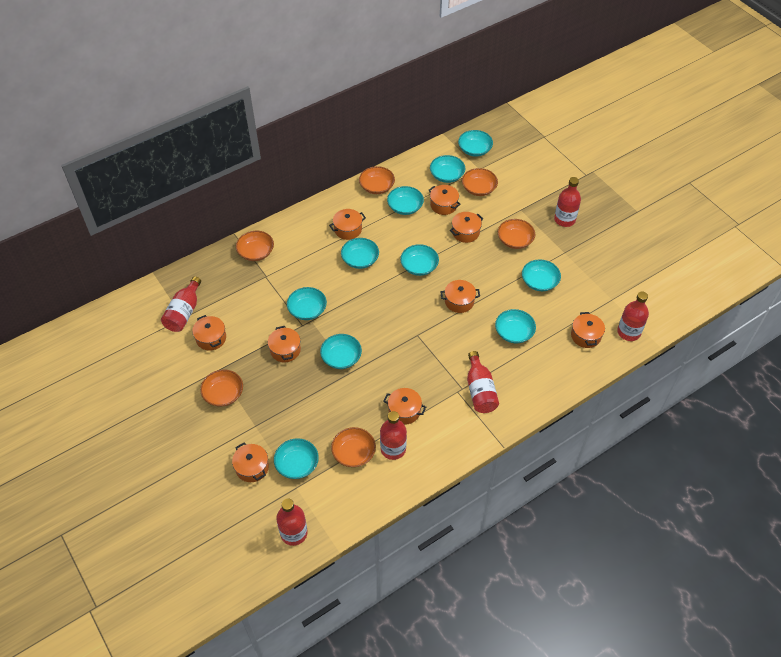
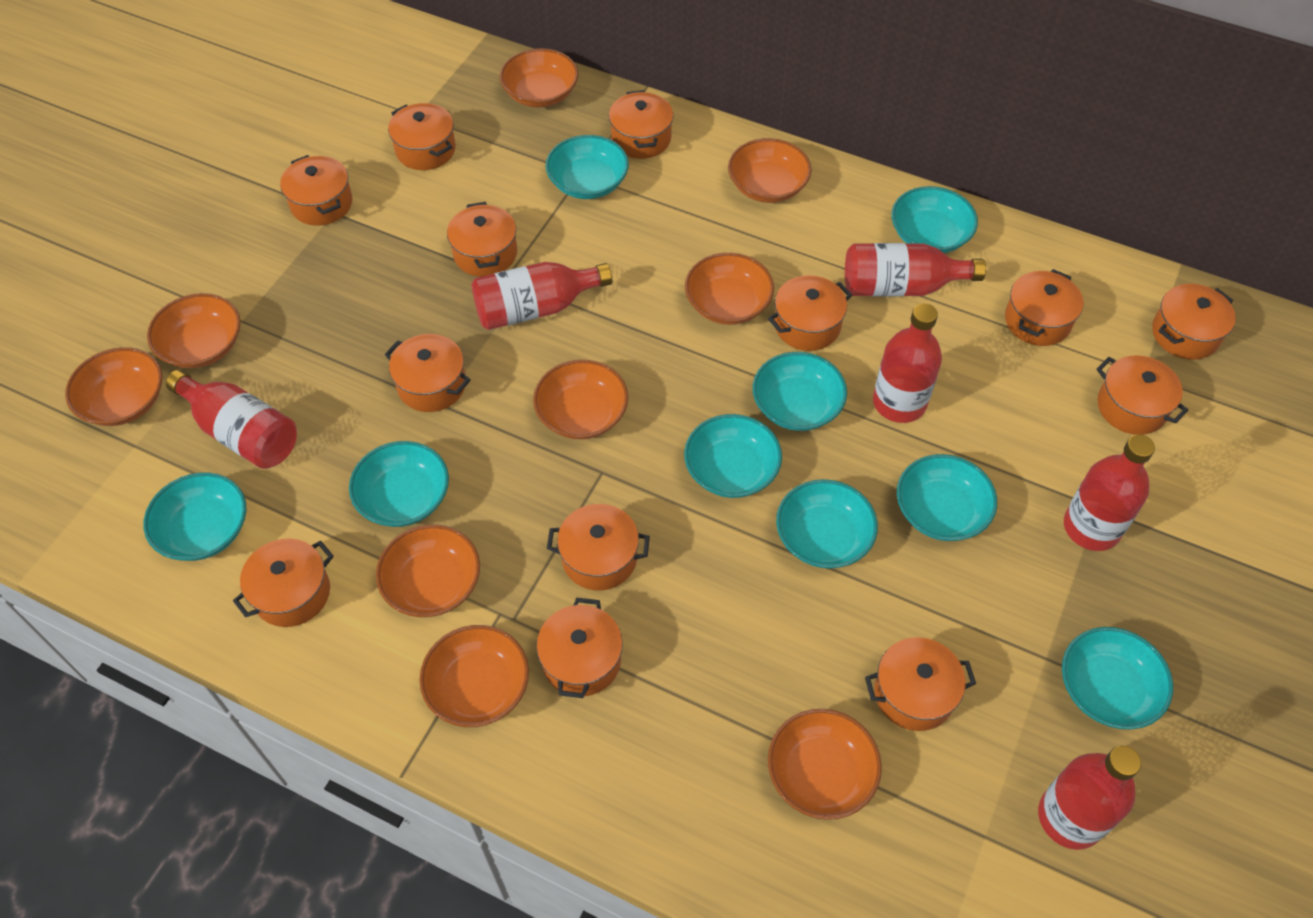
orange bowl: 6 -> 9
orange pot: 9 -> 13
turquoise bowl: 10 -> 9

